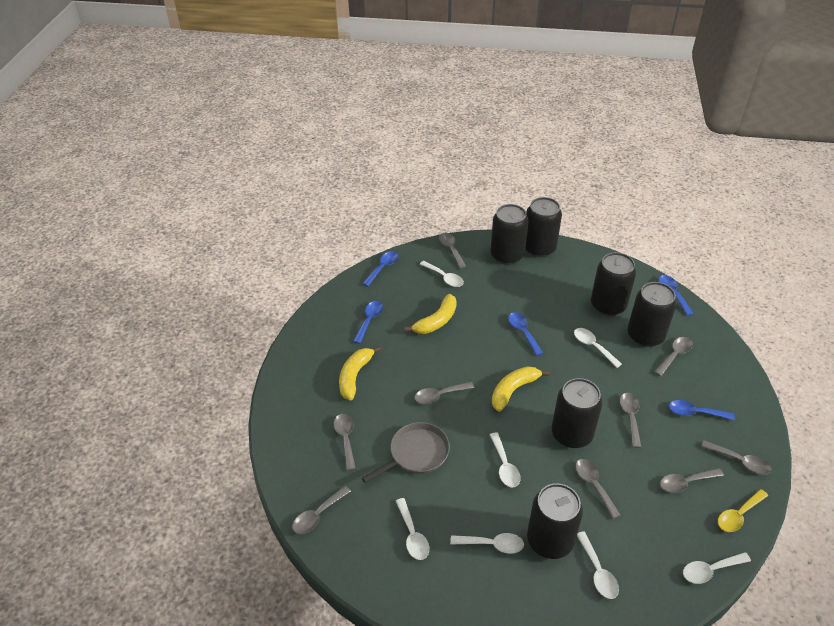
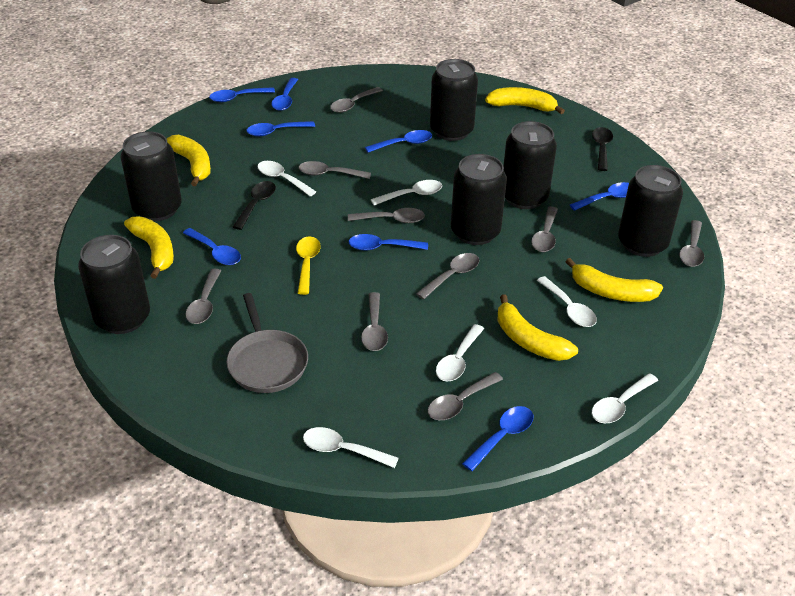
black spoon: 0 -> 2
blue spoon: 5 -> 8
white spoon: 7 -> 6
yellow banana: 3 -> 5

